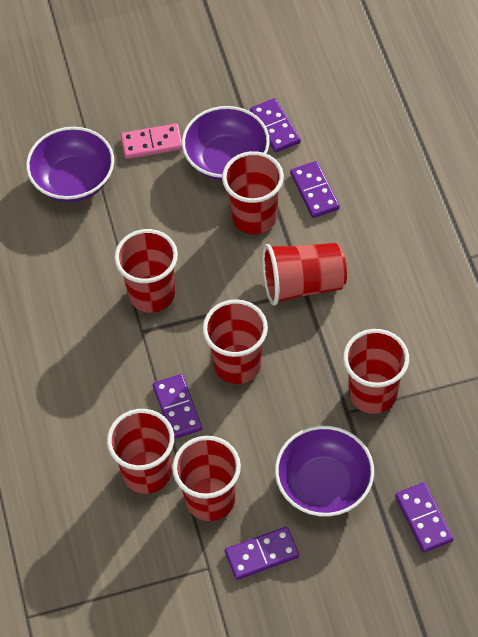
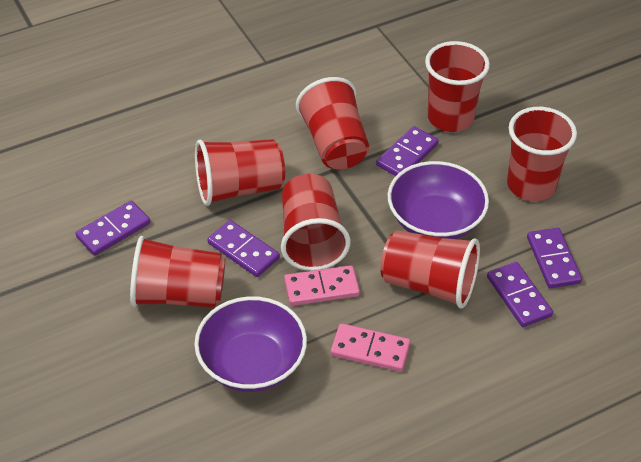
pink domino: 1 -> 2
purple bowl: 3 -> 2

